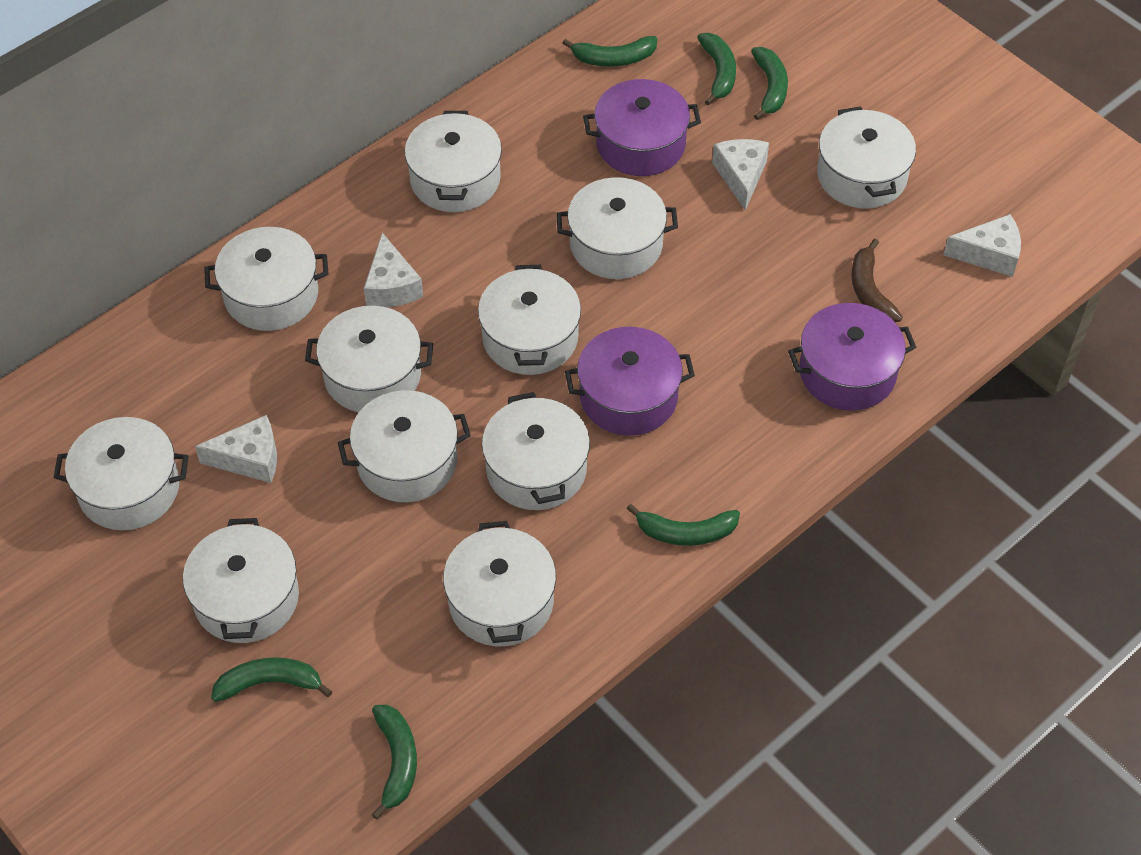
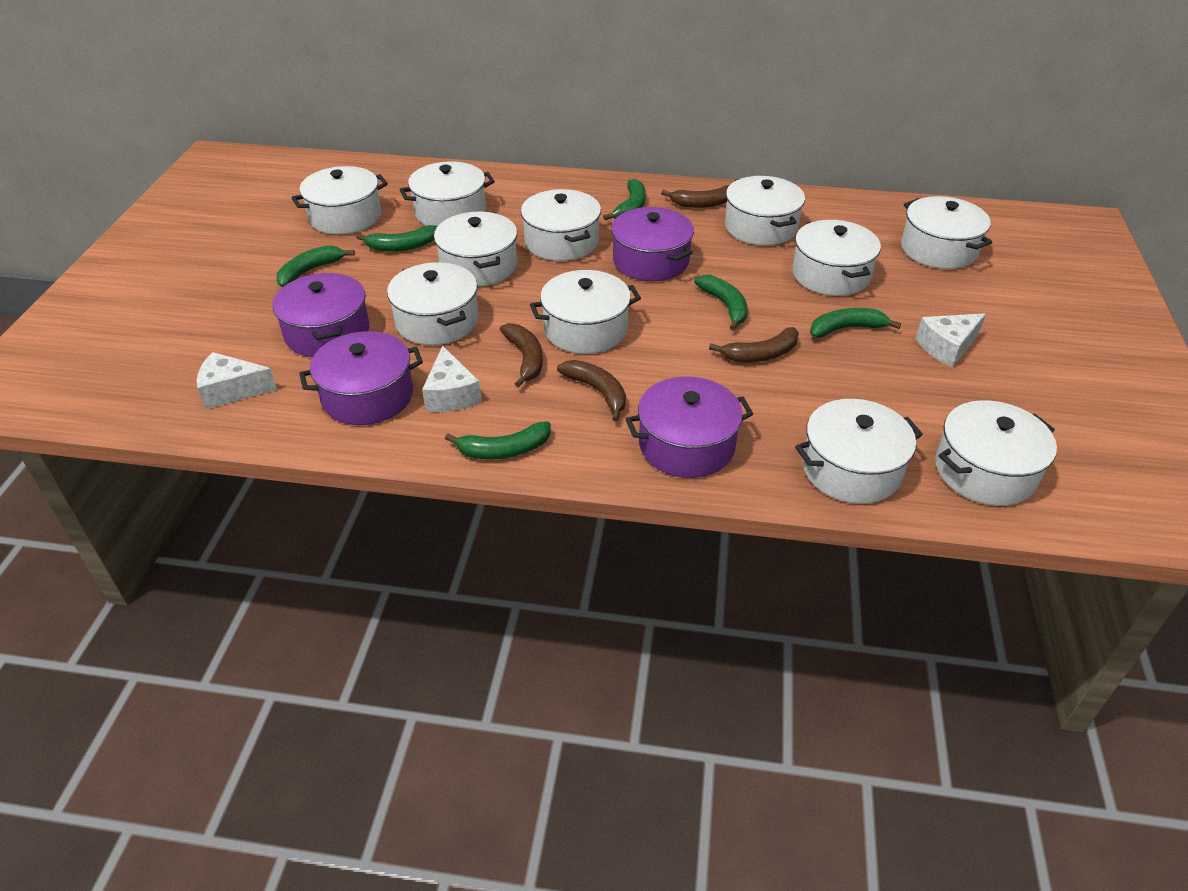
brown banana: 1 -> 4
purple pot: 3 -> 4
white cheese: 4 -> 3

